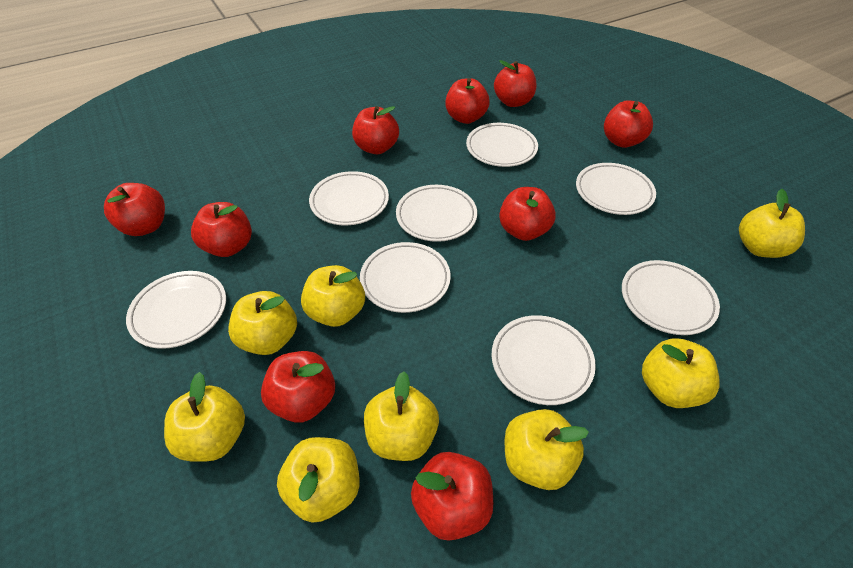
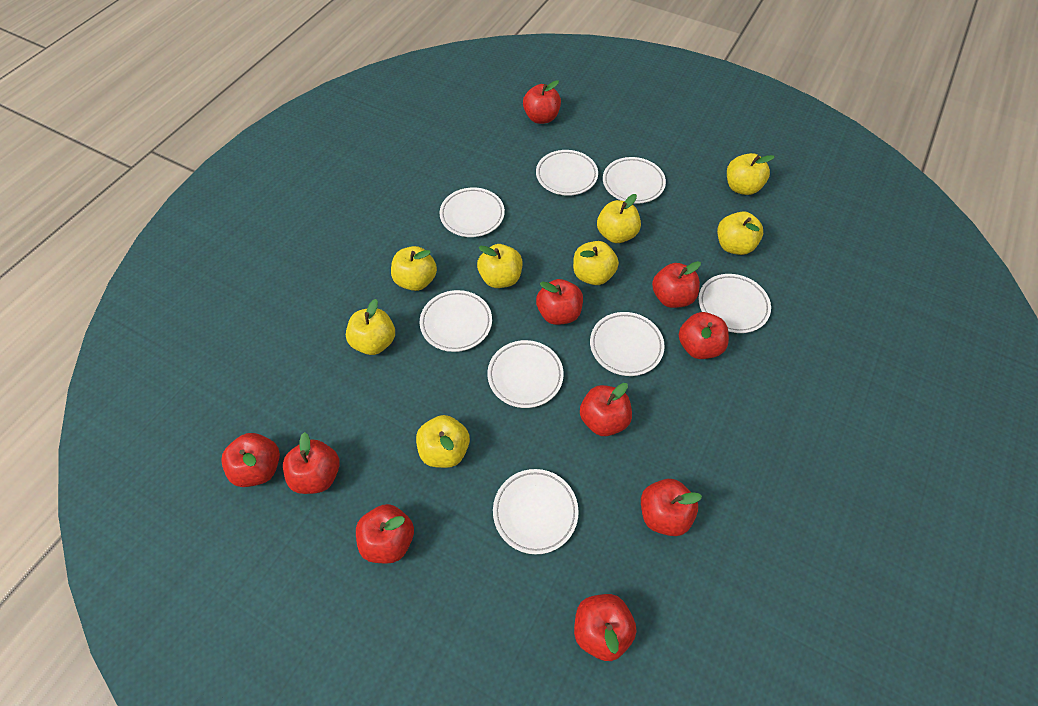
red apple: 9 -> 10

